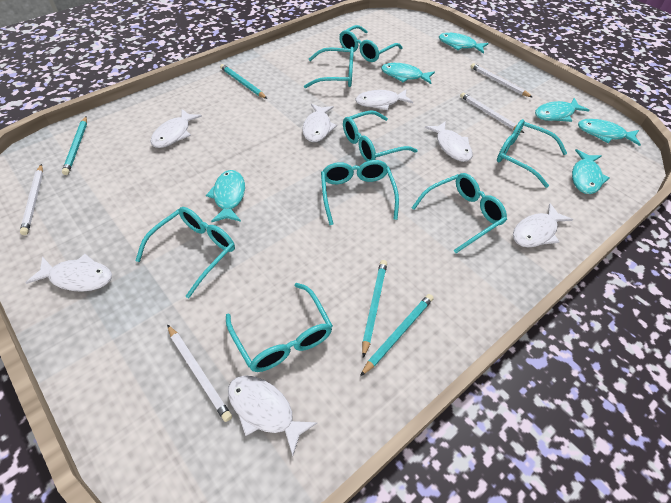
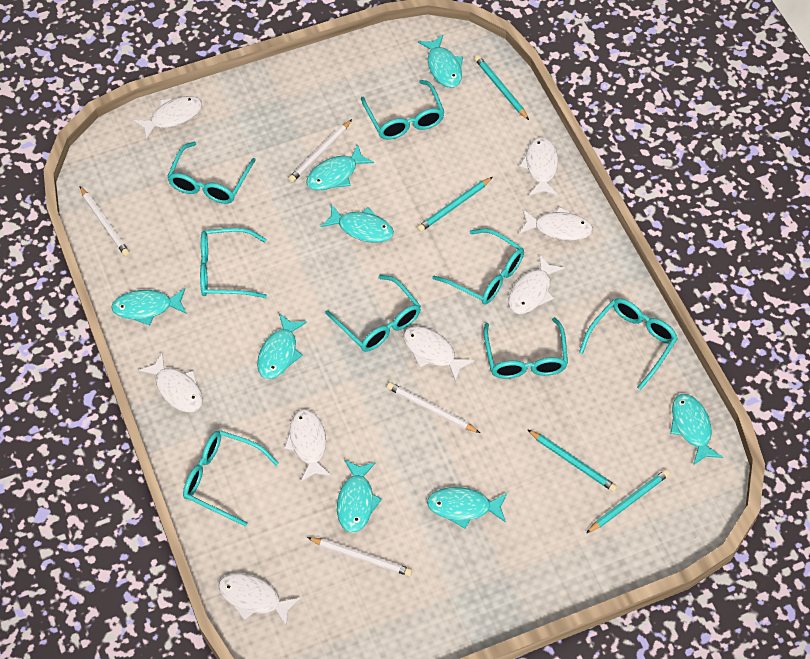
turquoise fish: 6 -> 8
white fish: 7 -> 8

